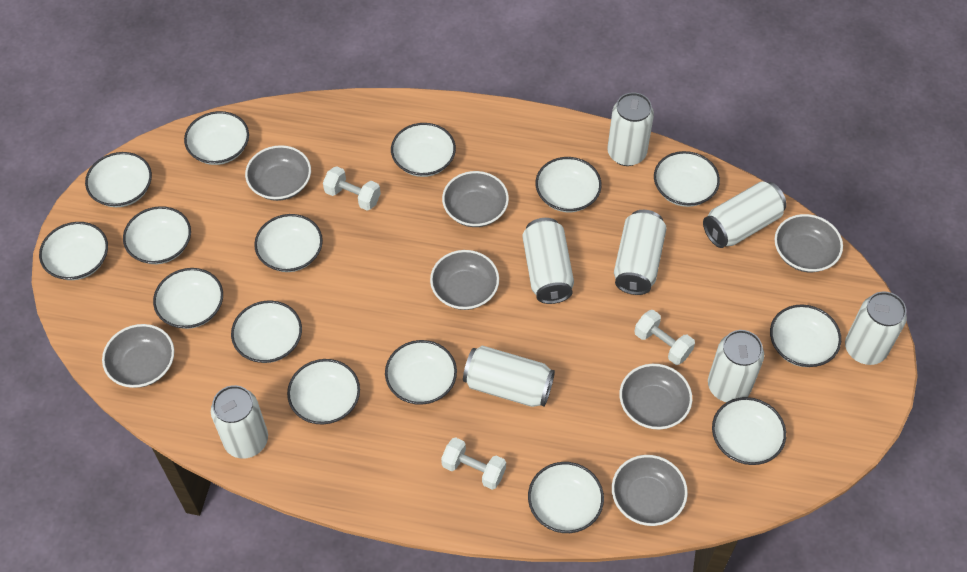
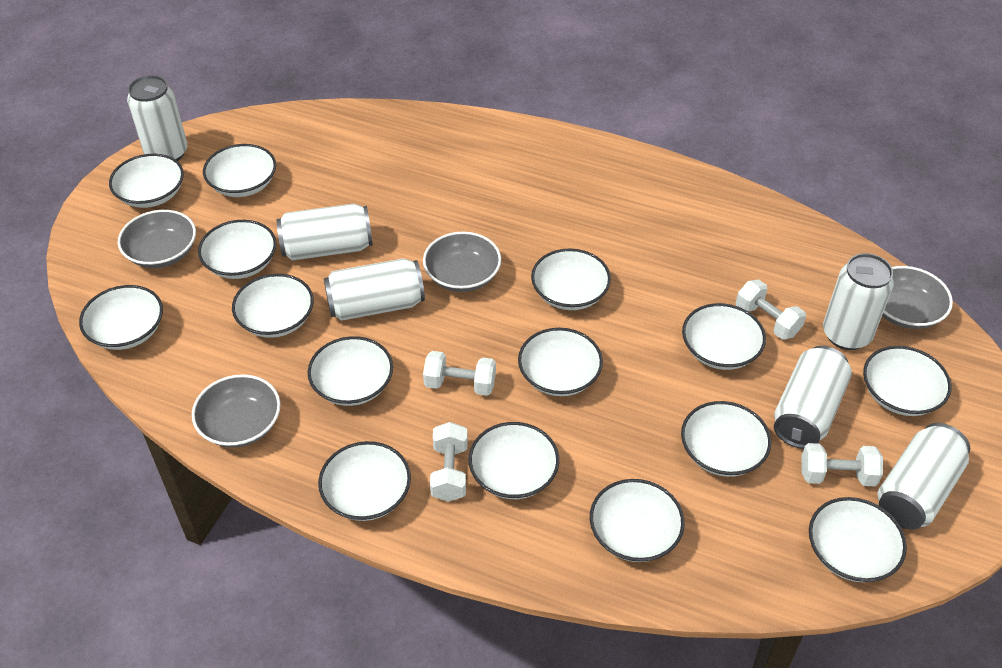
grey bowl: 7 -> 4
white can: 8 -> 6
white dumbbell: 3 -> 4

